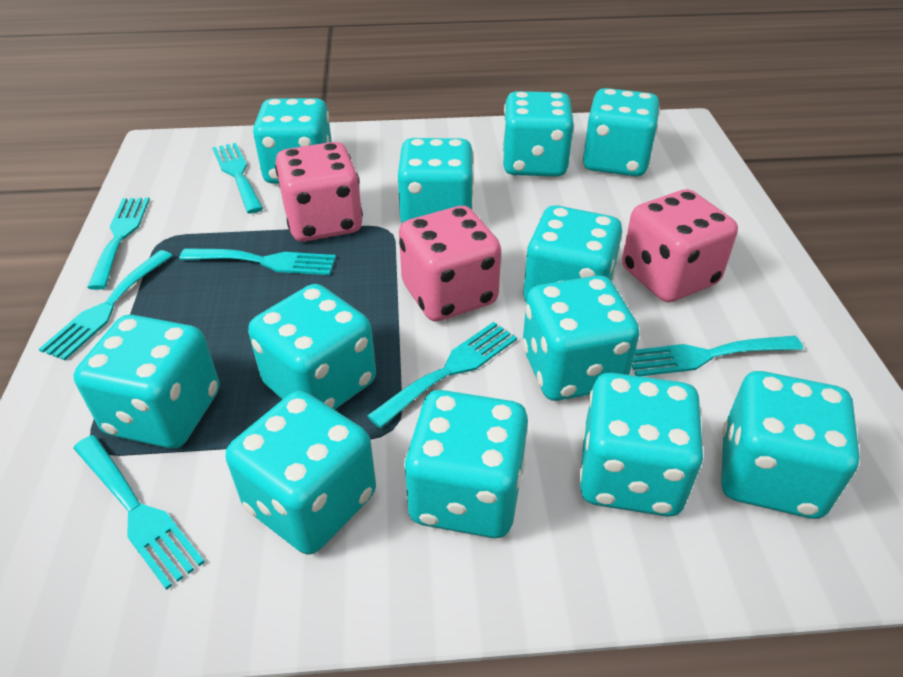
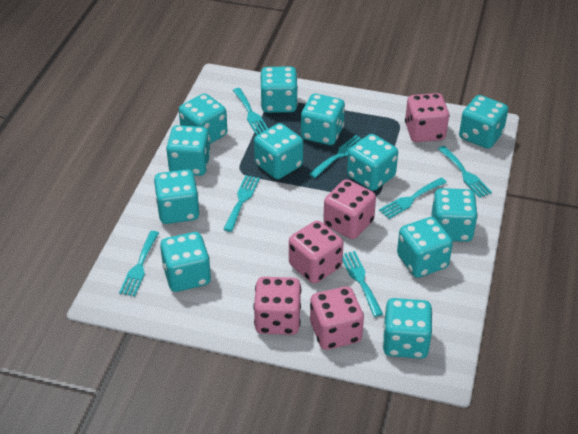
pink dice: 3 -> 5

